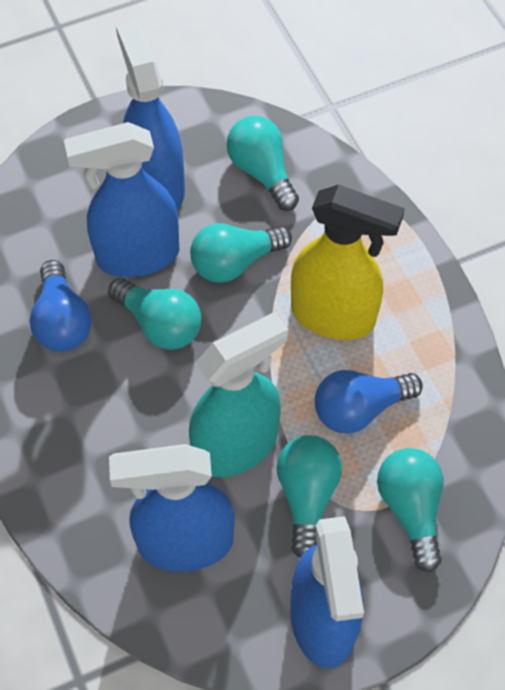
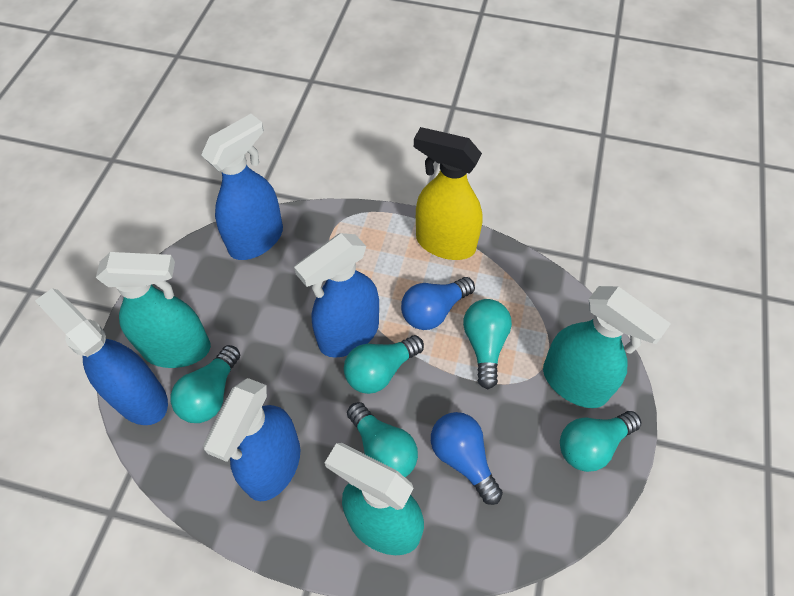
turquoise spray bottle: 1 -> 3

